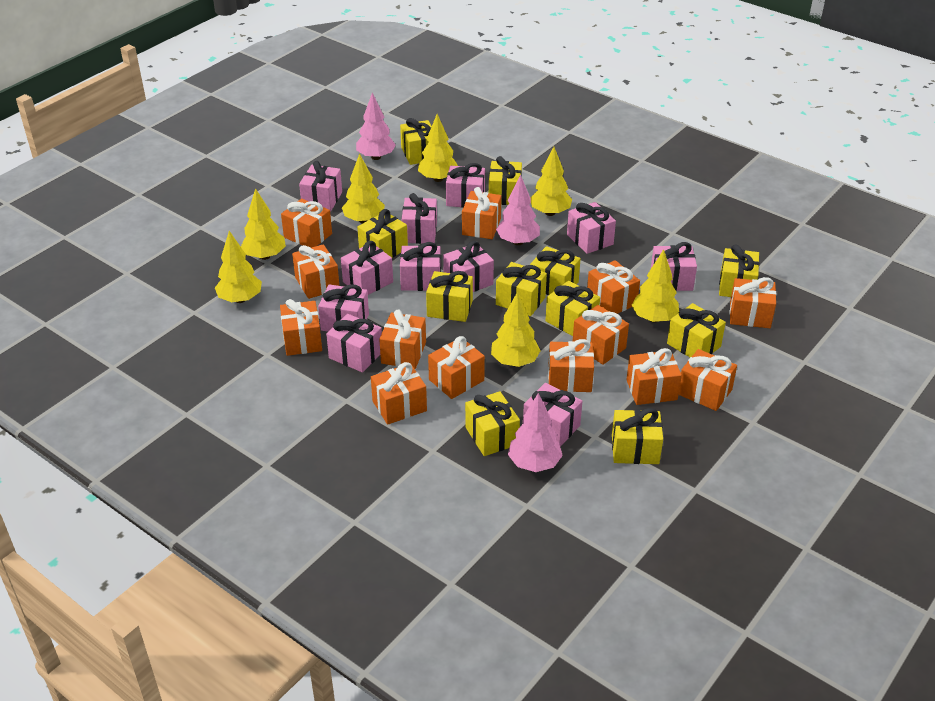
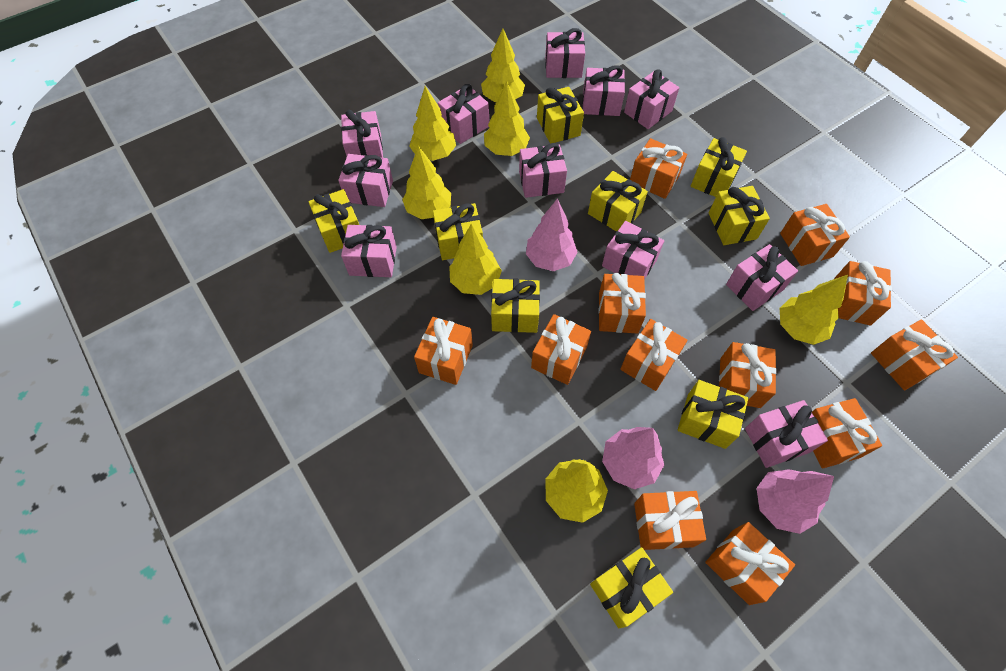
orange gift: 13 -> 12
yellow gift: 11 -> 9

